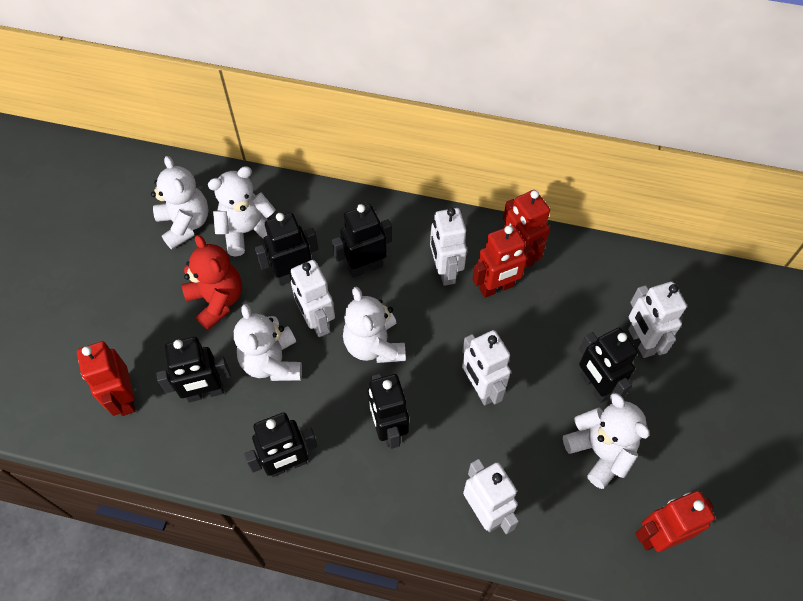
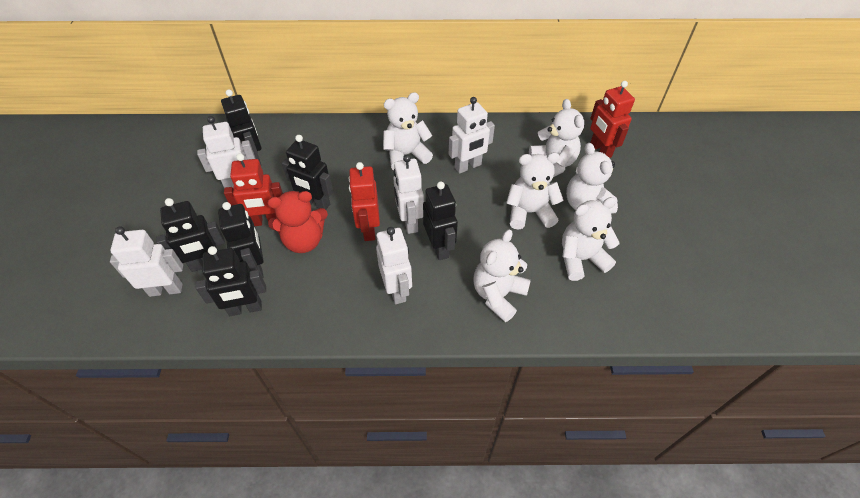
red robot: 4 -> 3
white teddy bear: 5 -> 6

